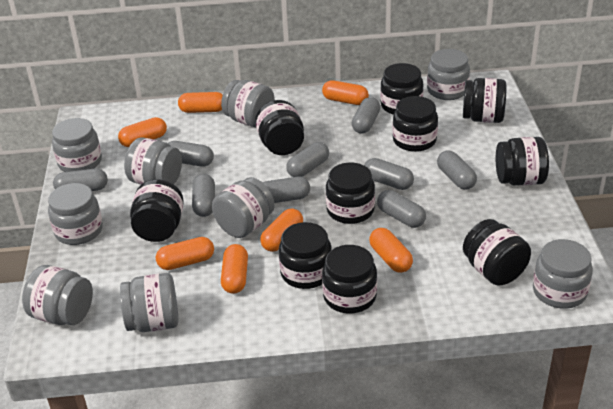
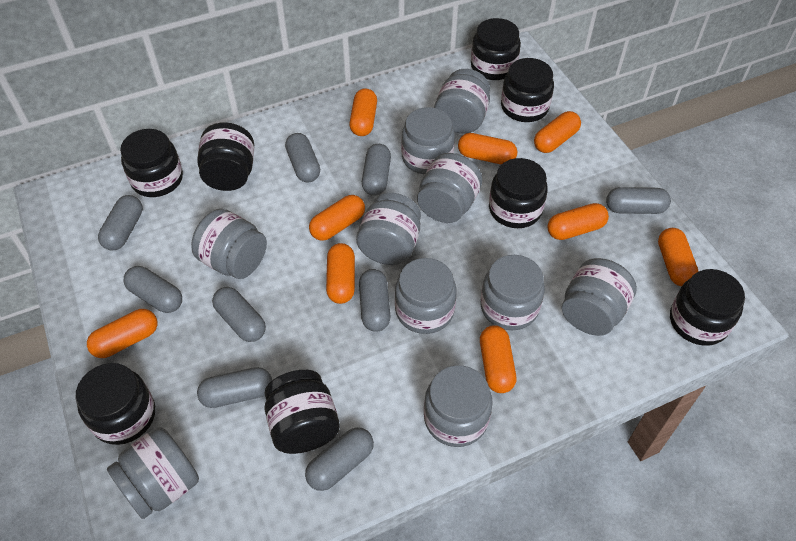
black jar: 10 -> 8
grey jar: 9 -> 10
orange capsule: 7 -> 9

